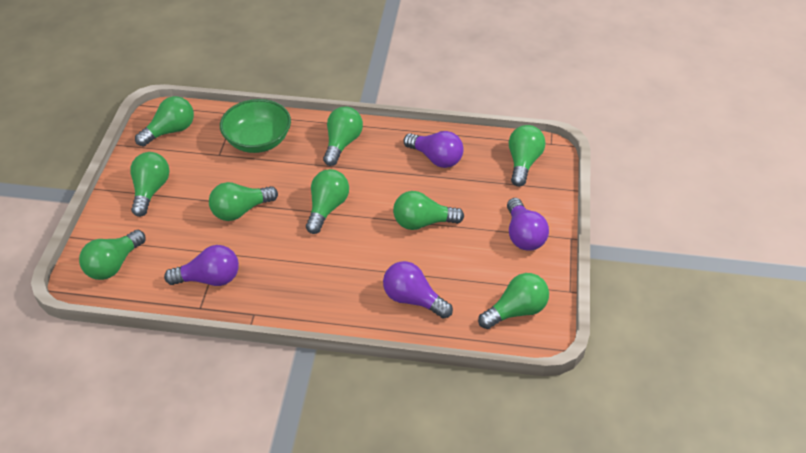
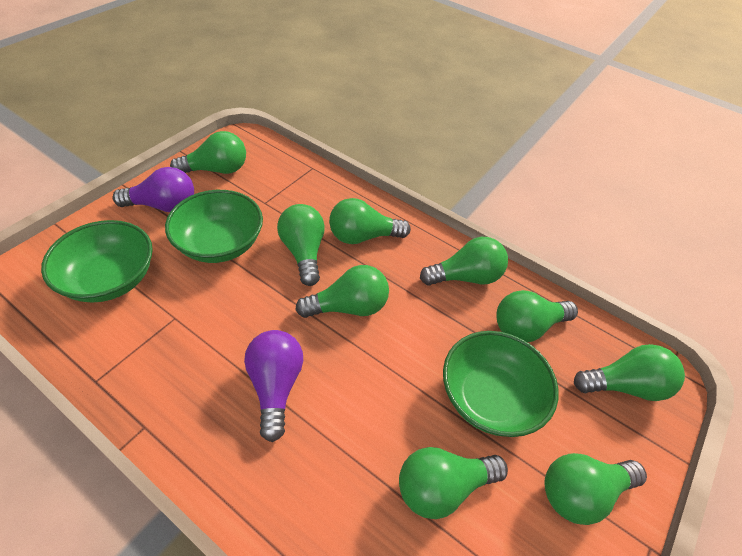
green bowl: 1 -> 3
purple light bulb: 4 -> 2

